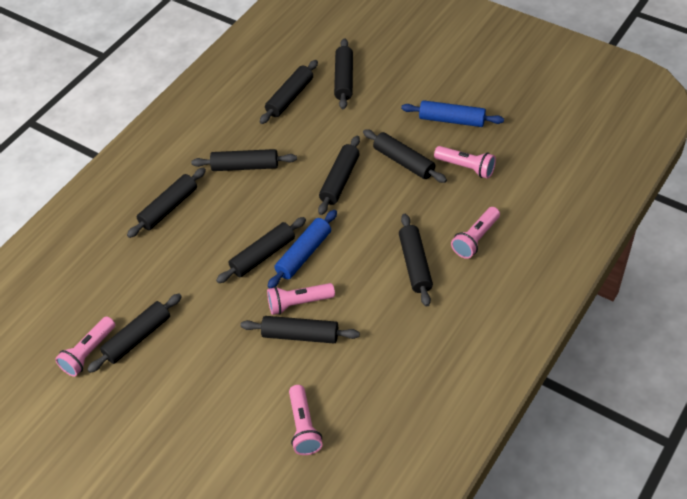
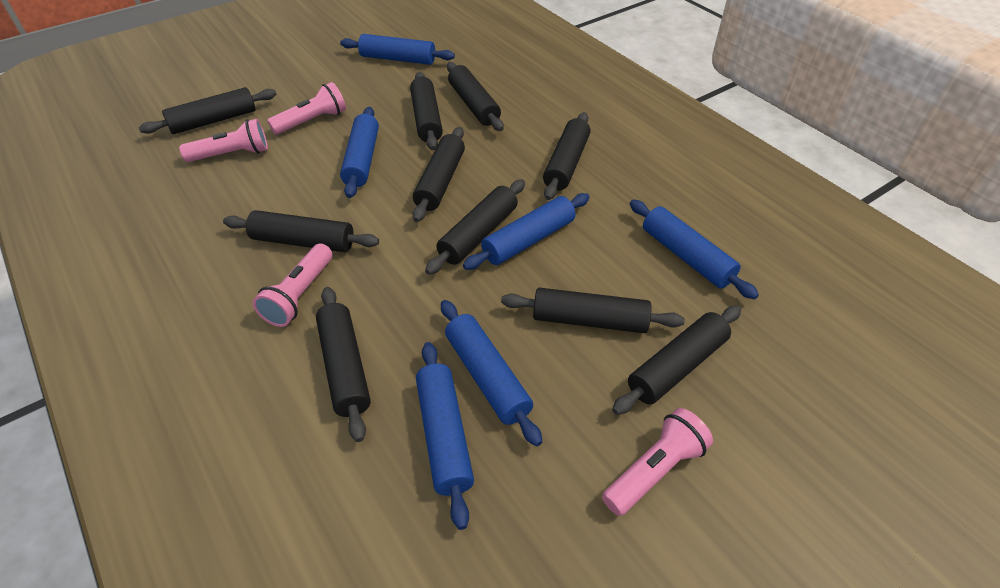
blue rolling pin: 2 -> 6
pink flashlight: 5 -> 4

